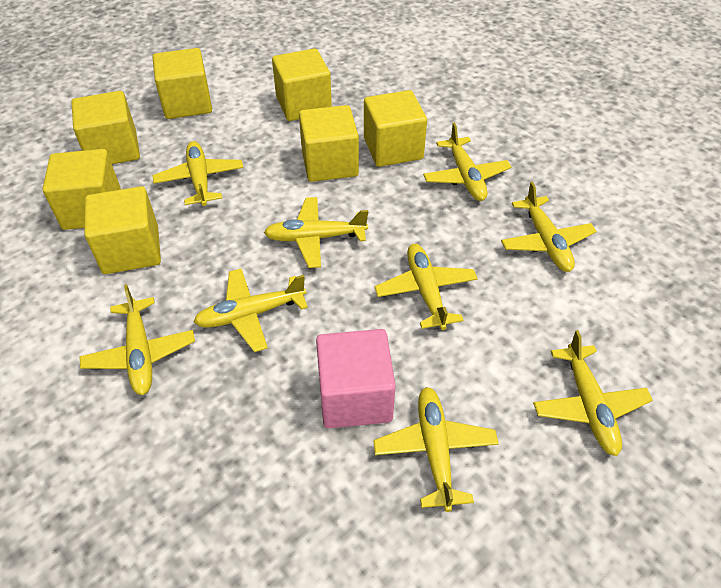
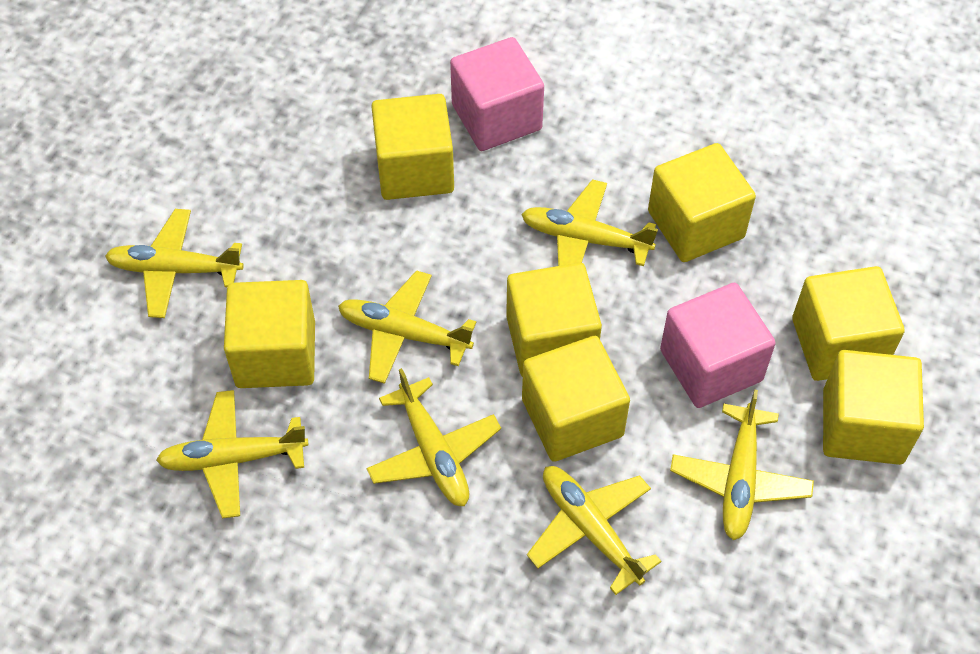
pink cube: 1 -> 2
yellow plane: 9 -> 7

